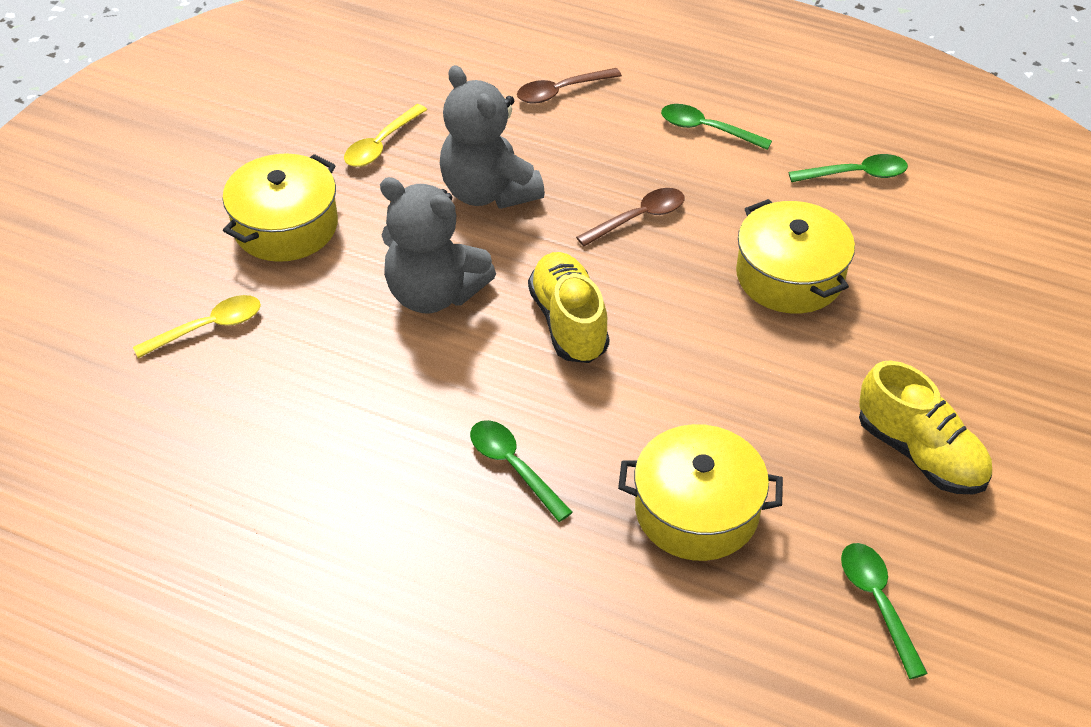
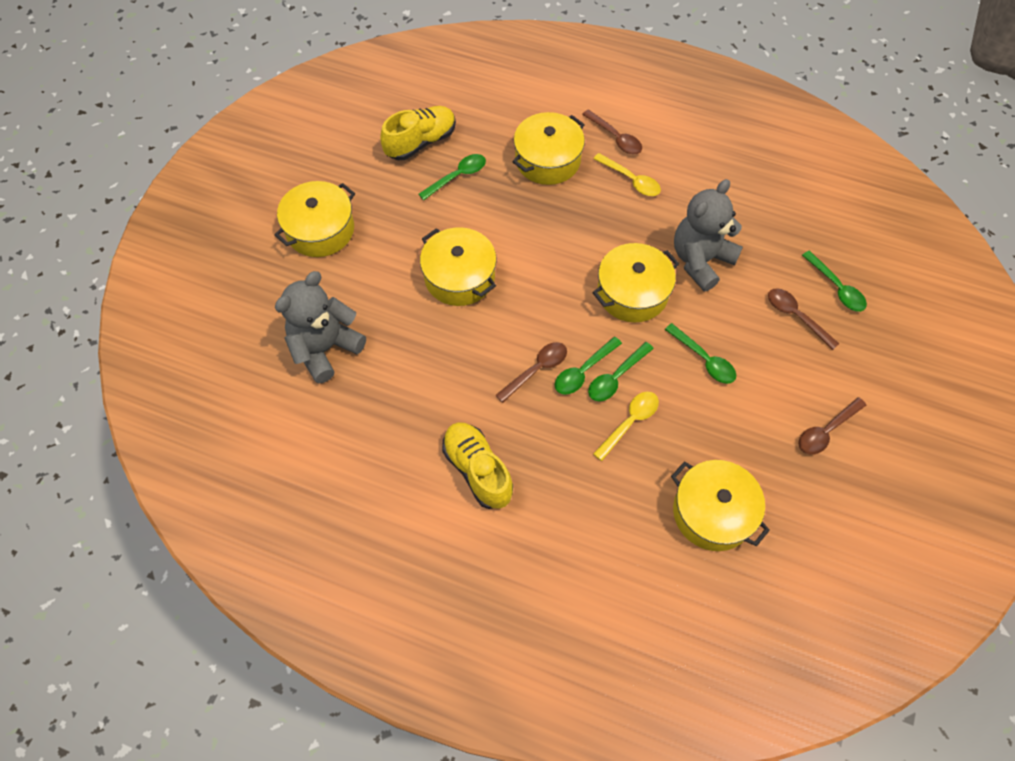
brown spoon: 2 -> 4
green spoon: 4 -> 5
yellow pot: 3 -> 5

